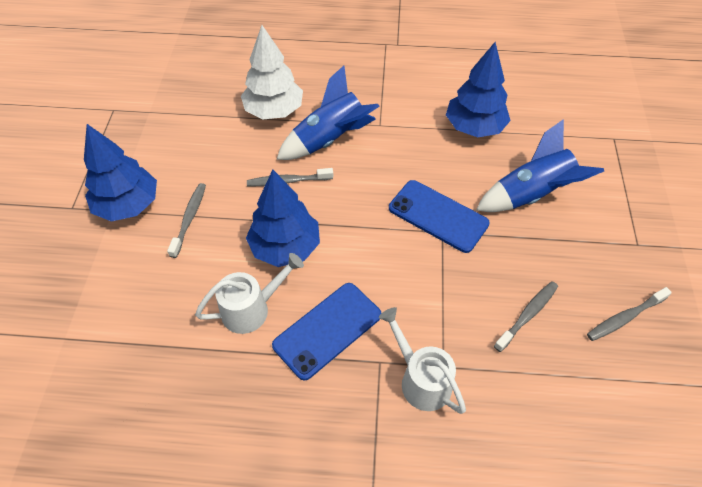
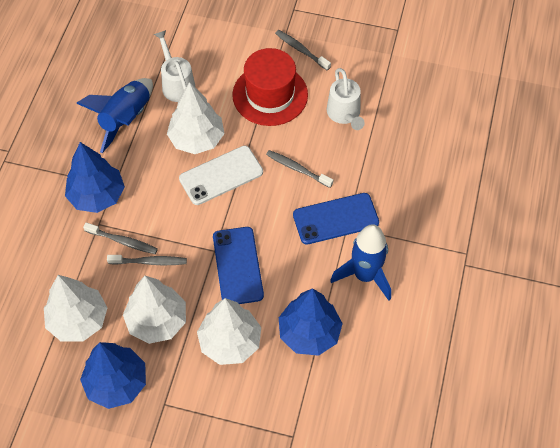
red hat: 0 -> 1
white phone: 0 -> 1
white tree: 1 -> 4

